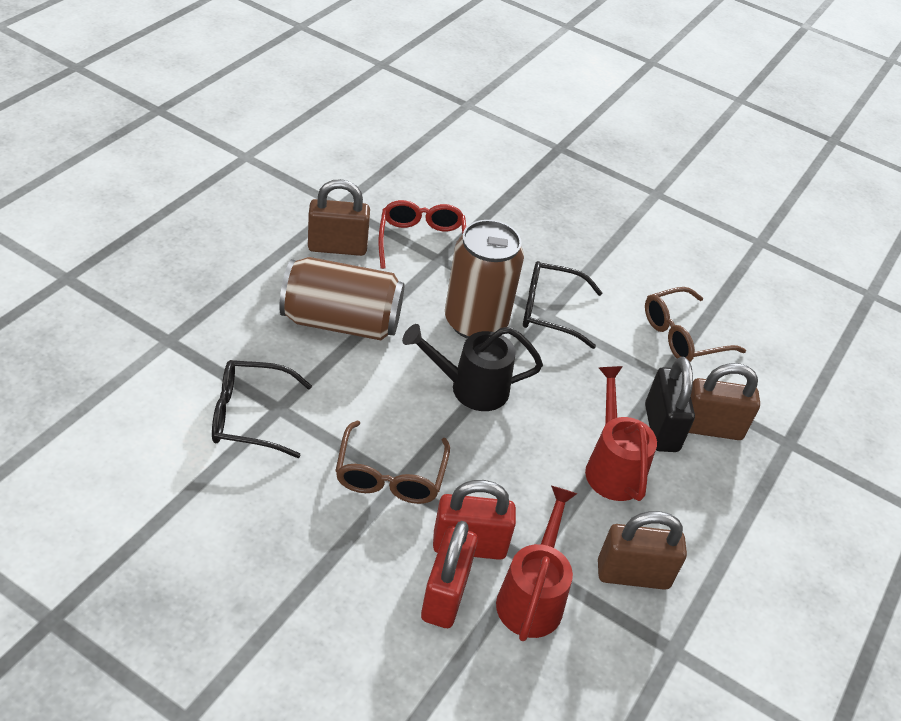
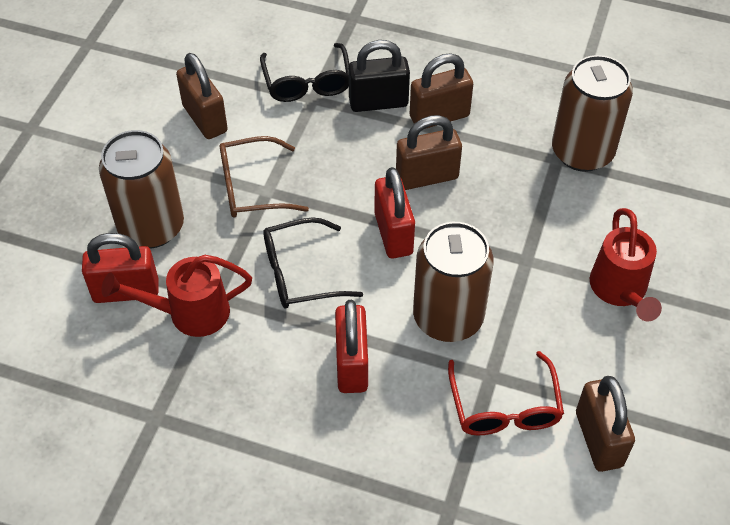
black watering can: 1 -> 0
brown can: 2 -> 3
brown glasses: 2 -> 1
brown padlock: 3 -> 4
red padlock: 2 -> 3

